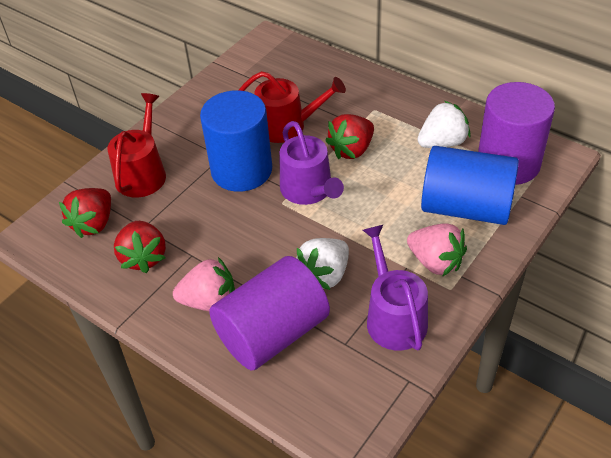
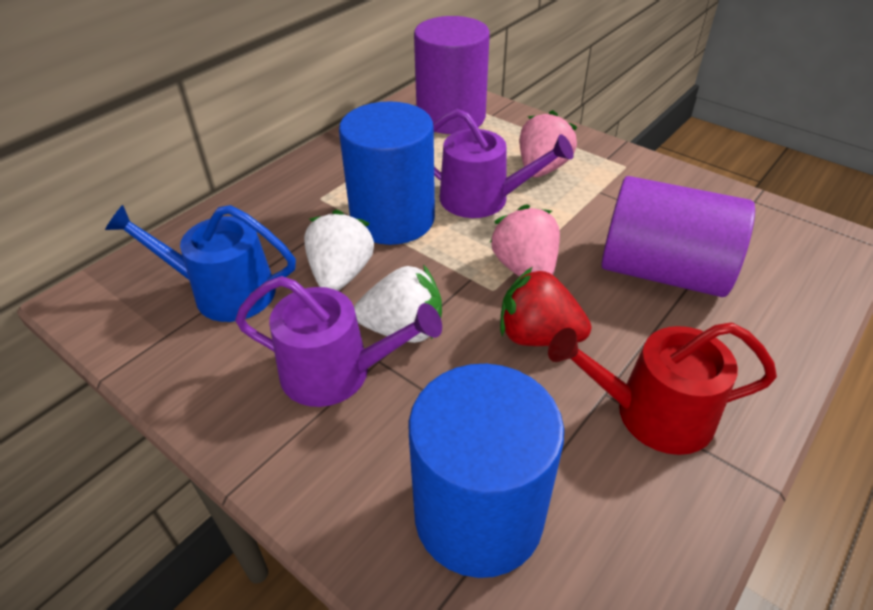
blue watering can: 0 -> 1
red strawberry: 3 -> 1
red watering can: 2 -> 1

